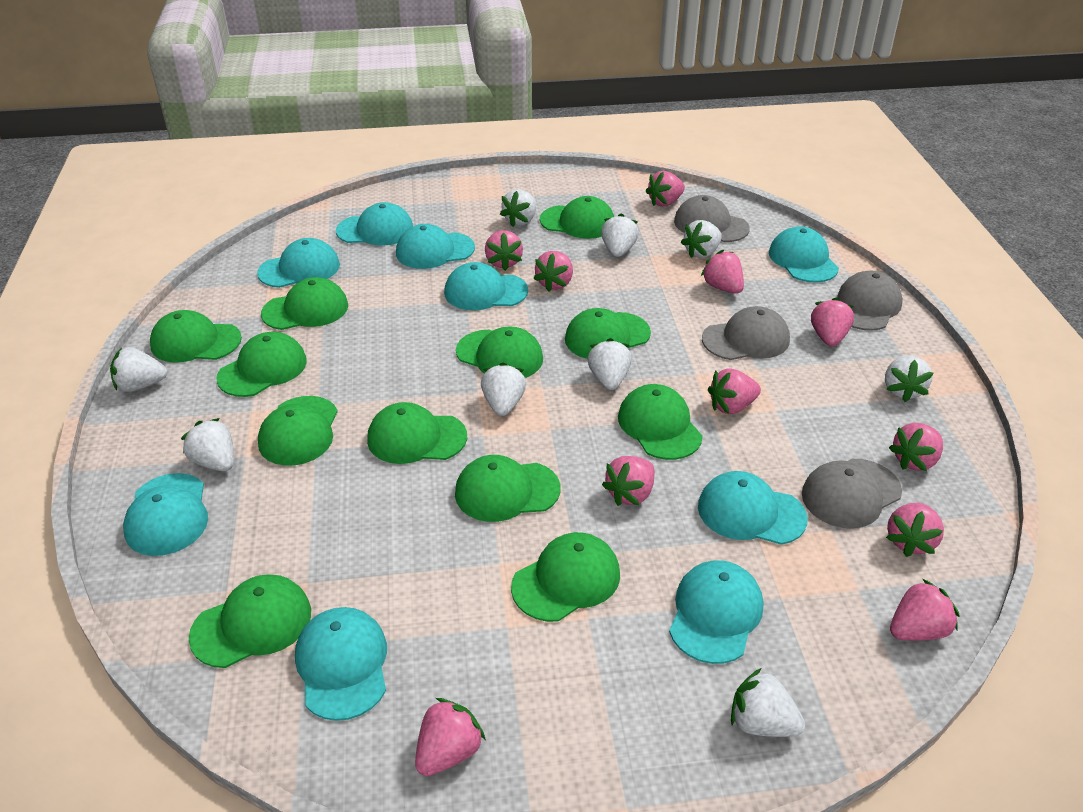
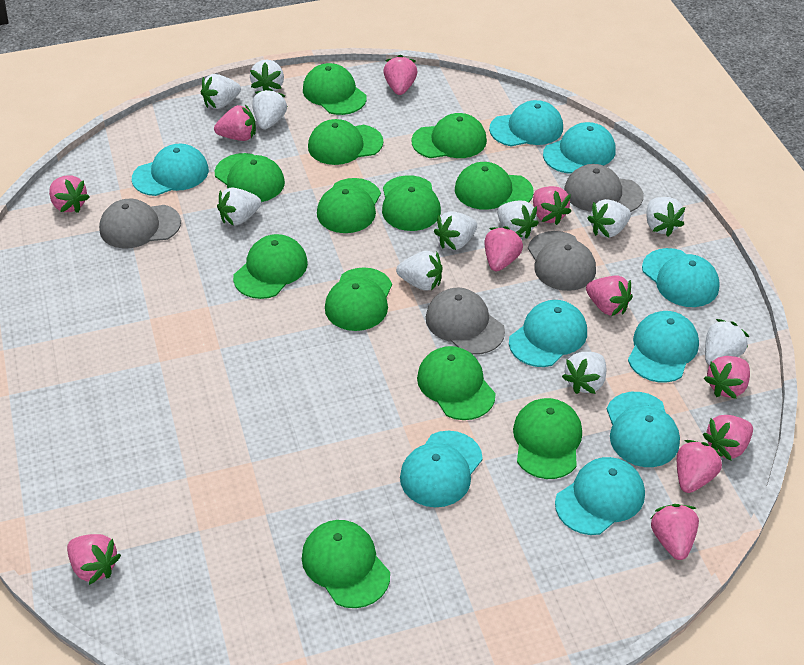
white strawberry: 9 -> 11

